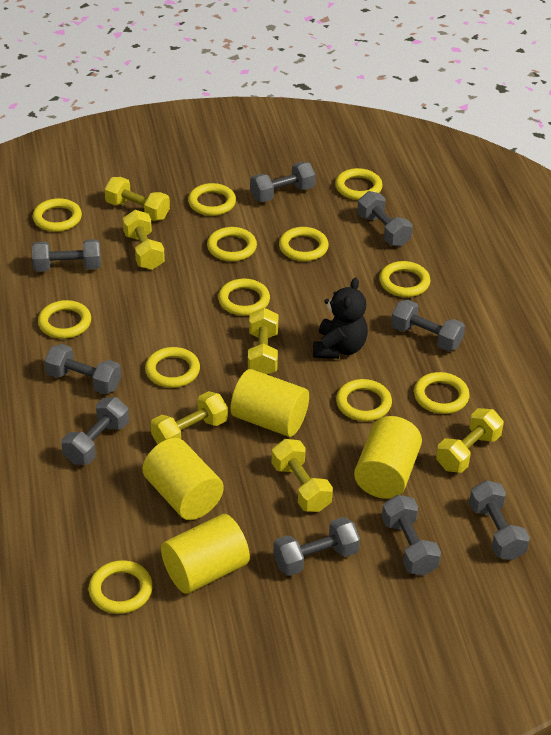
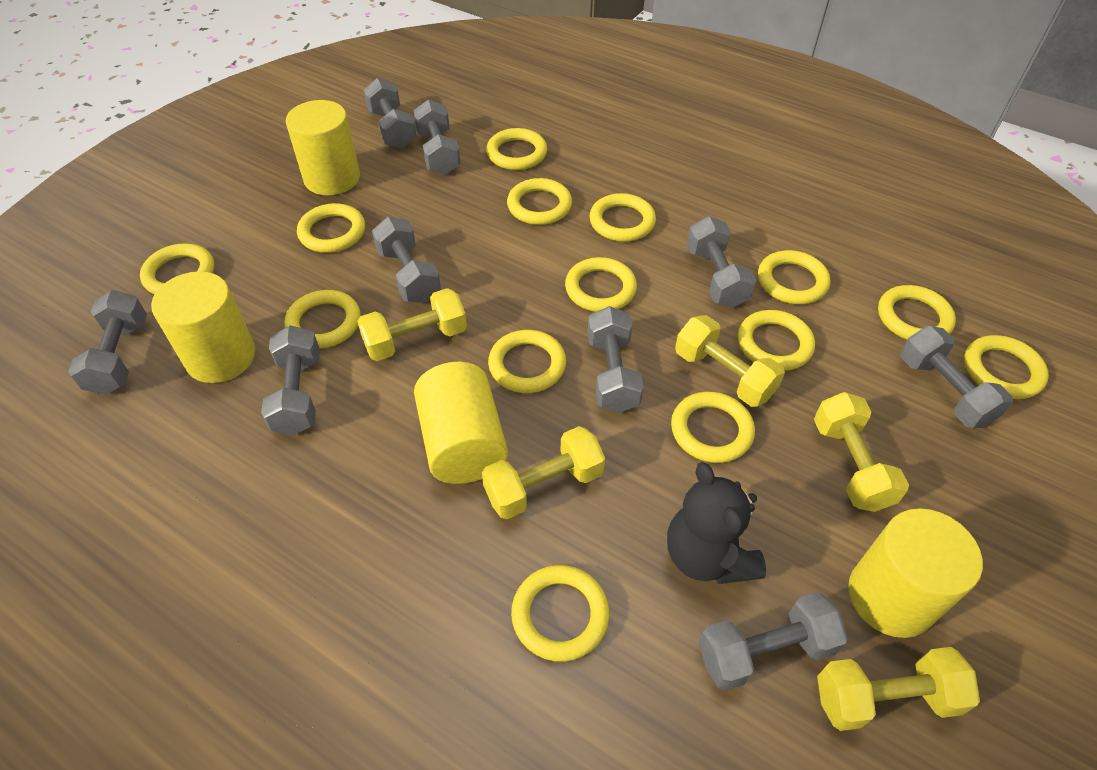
yellow dumbbell: 6 -> 5
yellow ring: 12 -> 14

